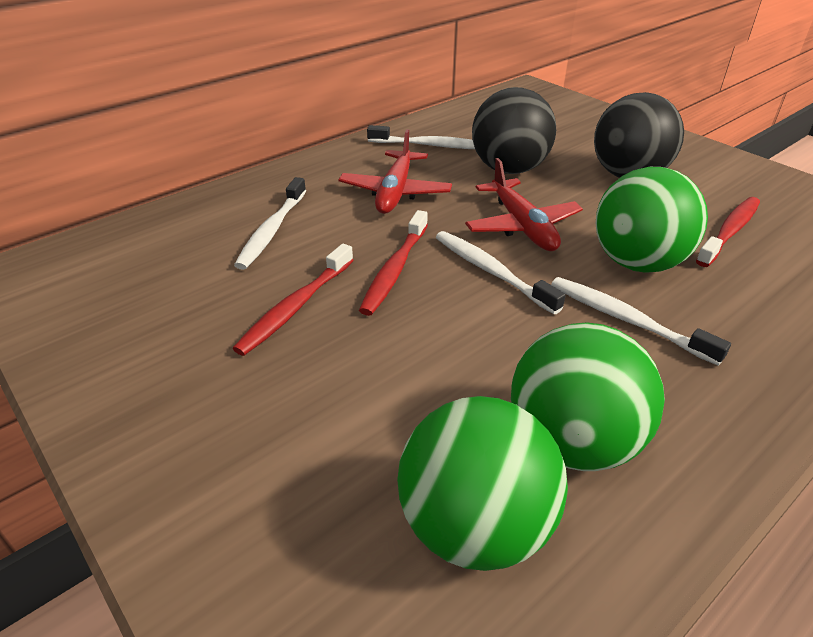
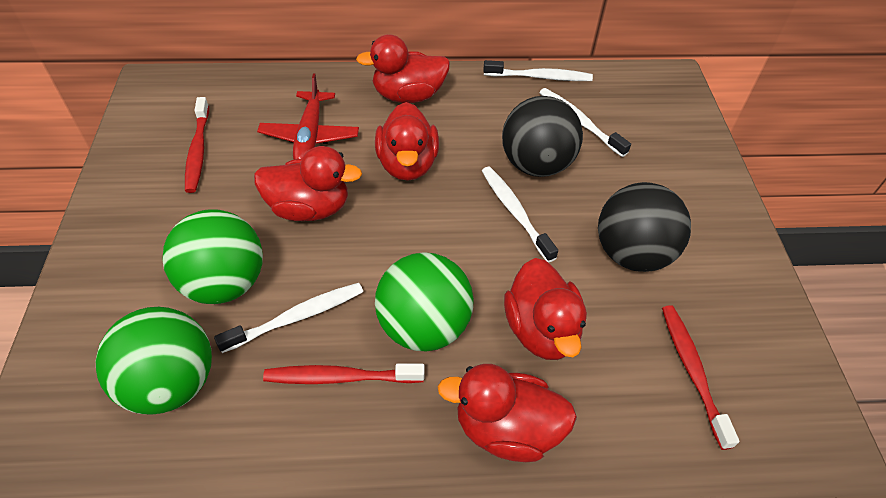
red duck: 0 -> 5
red plane: 2 -> 1

